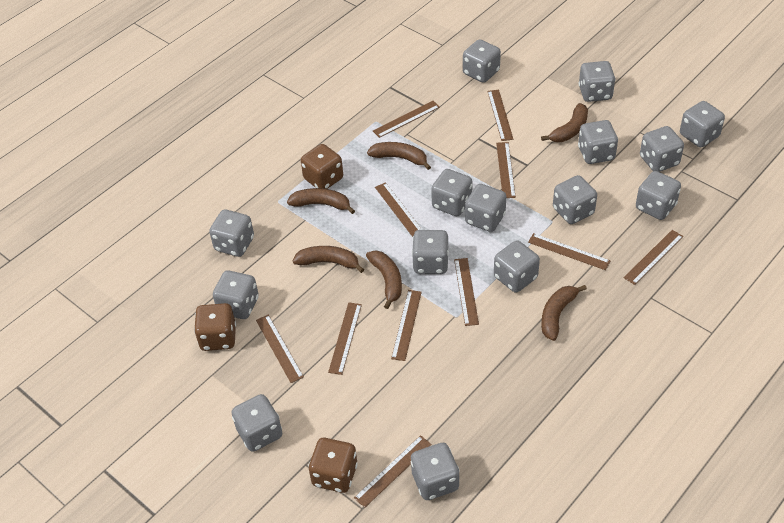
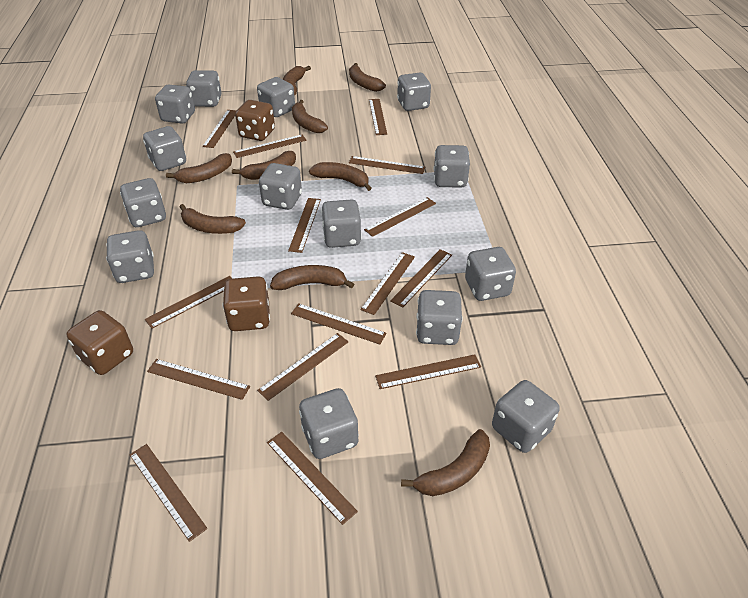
brown banana: 6 -> 9
brown ruler: 11 -> 15
grey dice: 15 -> 14

